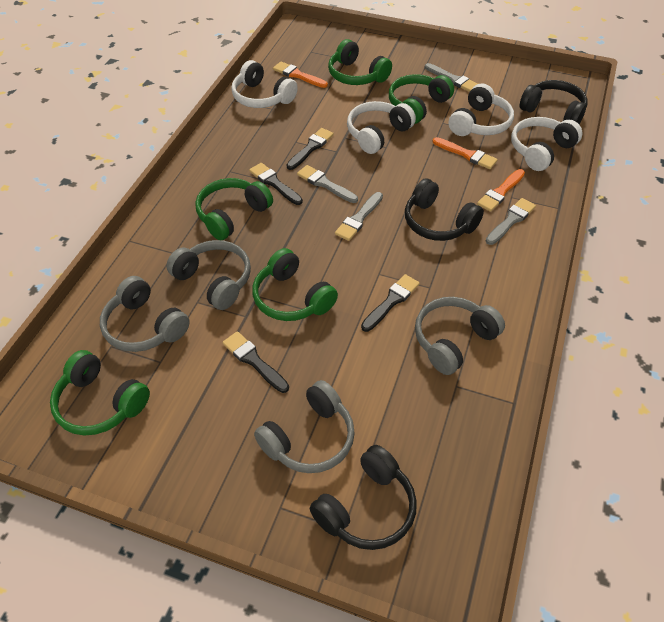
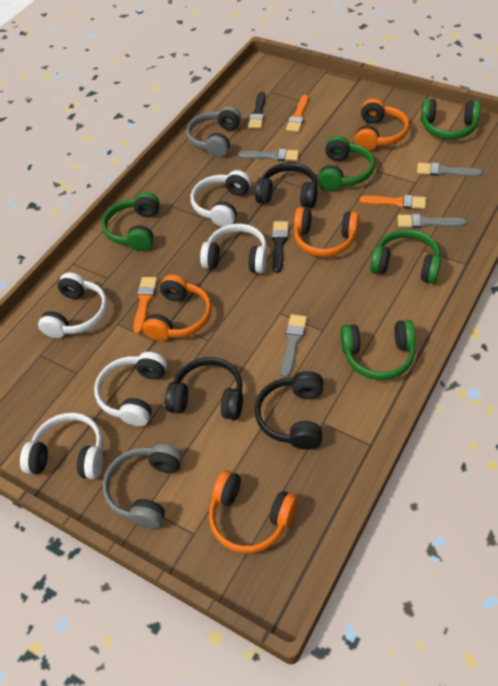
black brush: 4 -> 2
grey headphones: 4 -> 2
orange headphones: 0 -> 4
white headphones: 4 -> 5

